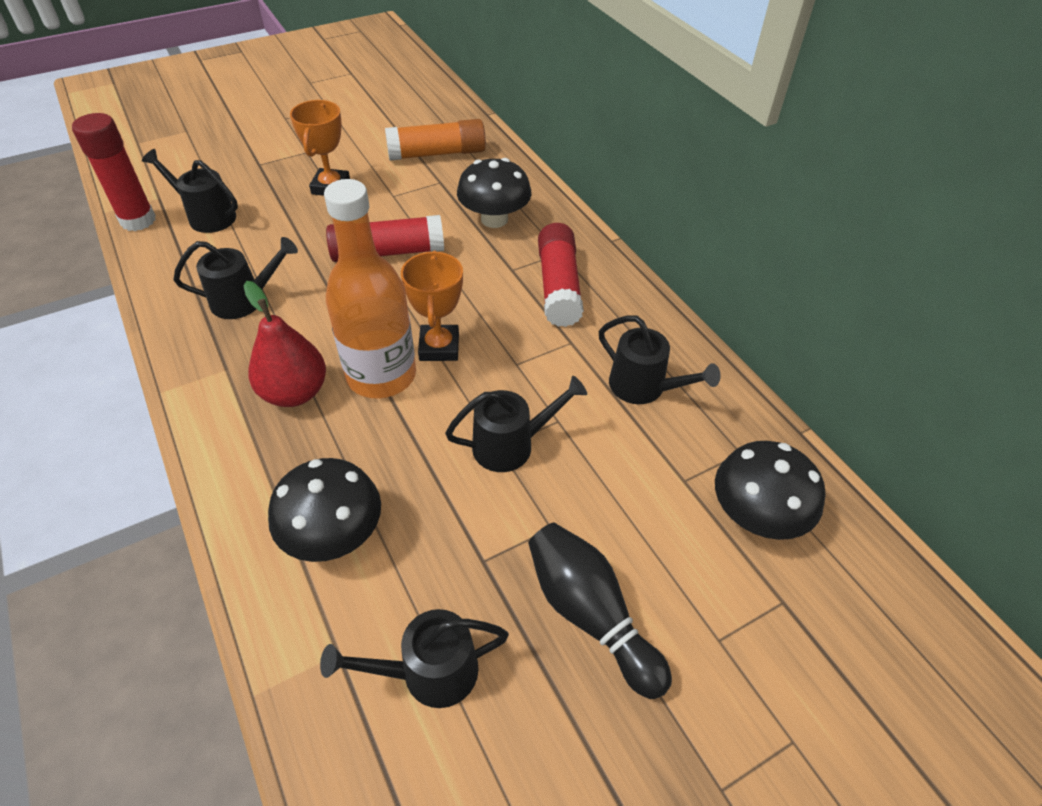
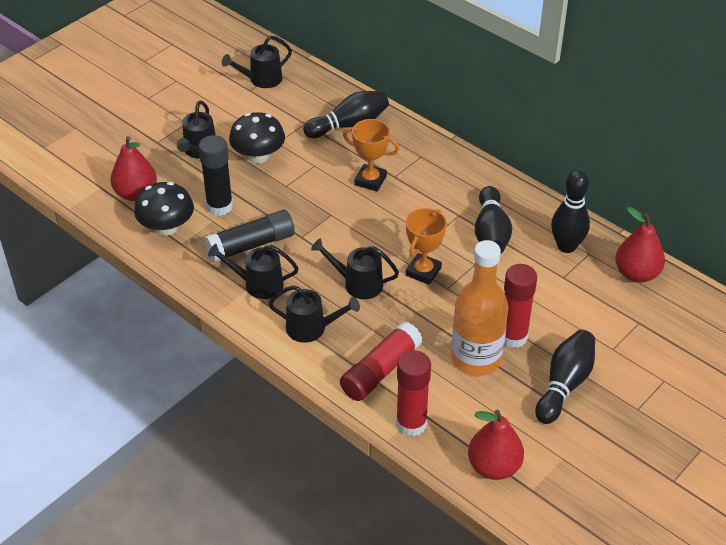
black bowling pin: 1 -> 4
black glue stick: 0 -> 2
black mushroom: 3 -> 2
orange glue stick: 1 -> 0
red pear: 1 -> 3

